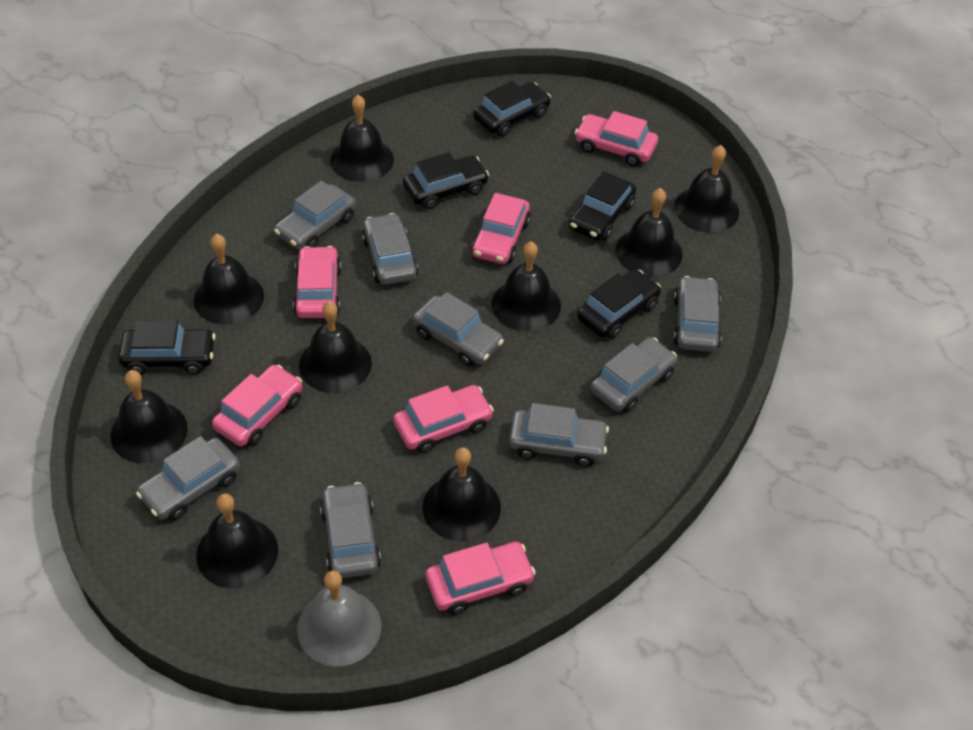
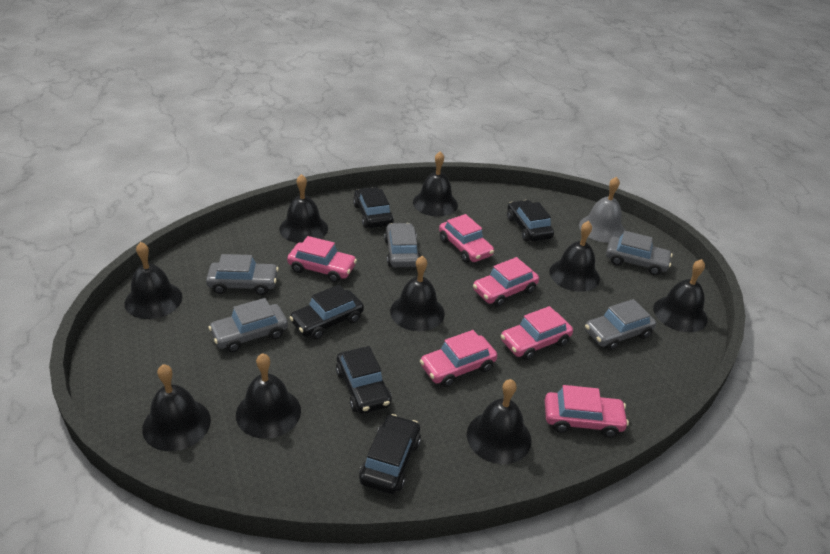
grey car: 8 -> 5

